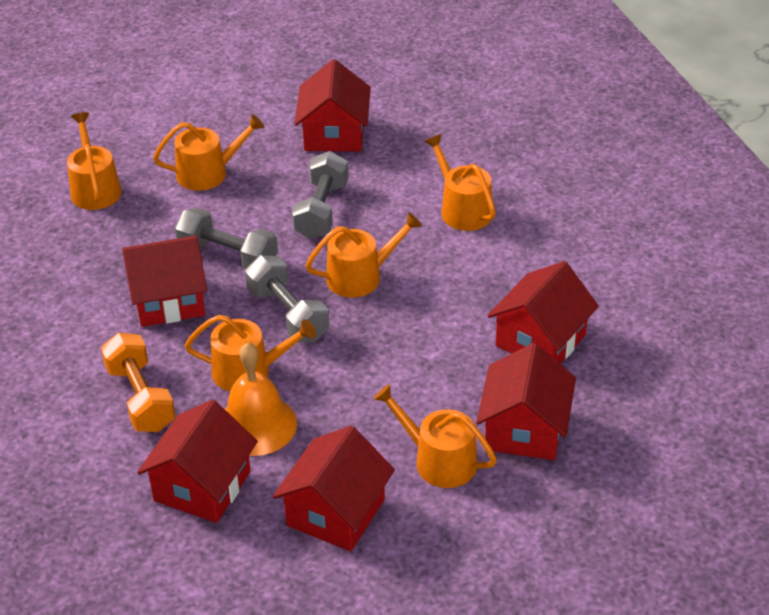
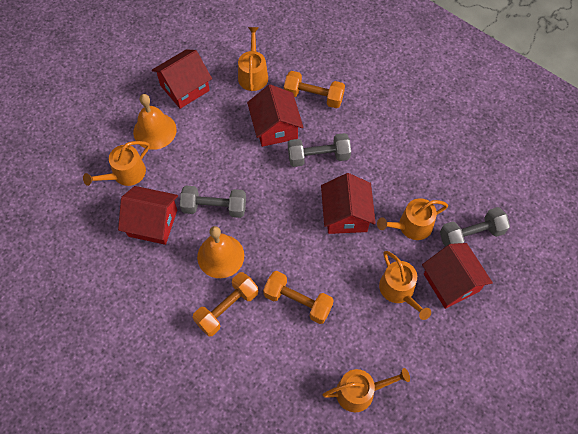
orange bell: 1 -> 2
orange dumbbell: 1 -> 3
orange watering can: 6 -> 5
red house: 6 -> 5

